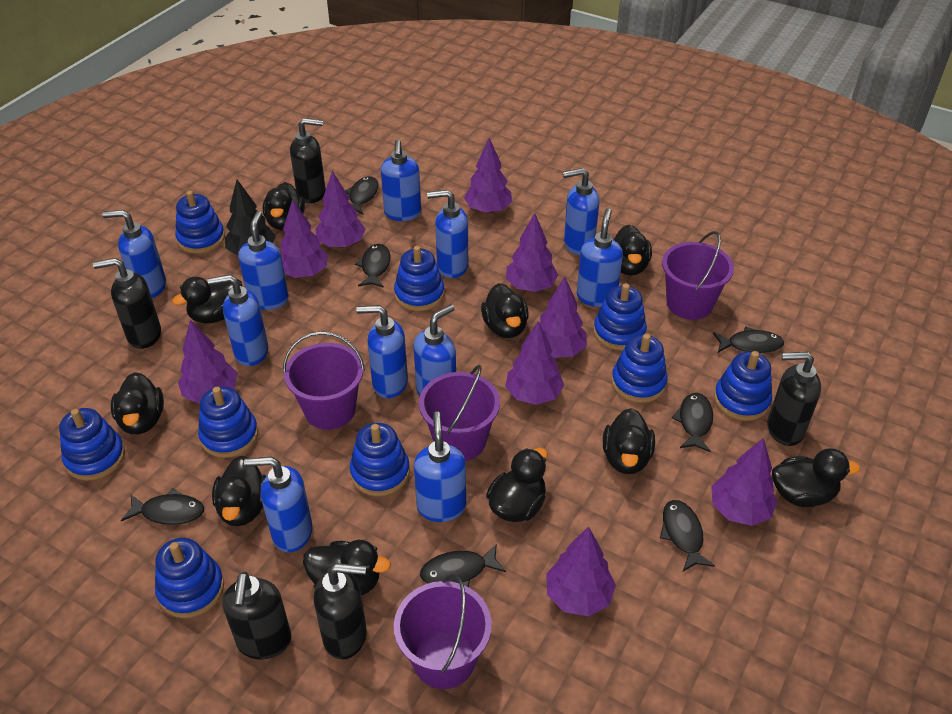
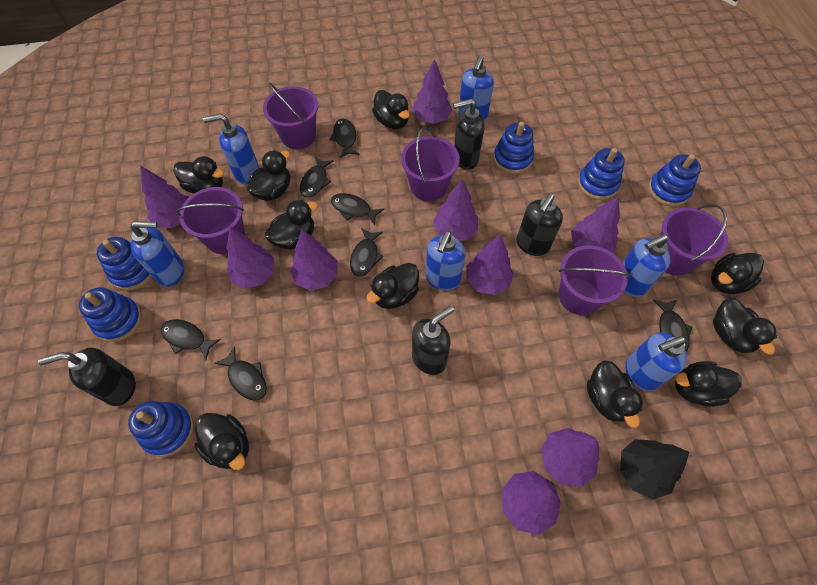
black soap dispenser: 5 -> 4
blue soap dispenser: 11 -> 6
blue stacking toy: 9 -> 6
purple bucket: 4 -> 5

